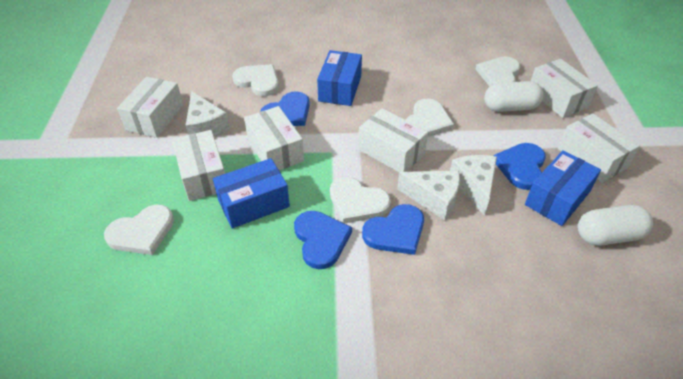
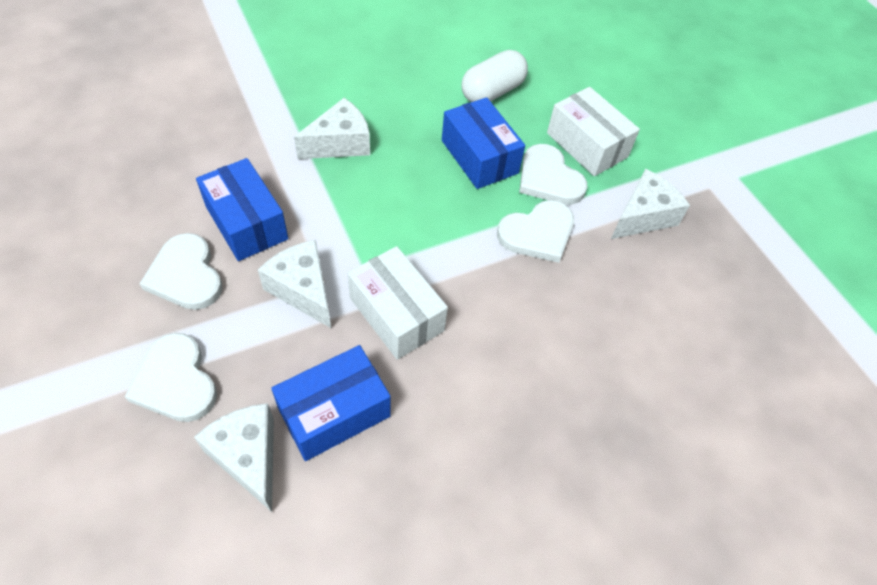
blue heart: 4 -> 0
white box: 6 -> 2
white capsule: 2 -> 1
white cheese: 3 -> 4
white heart: 5 -> 4

